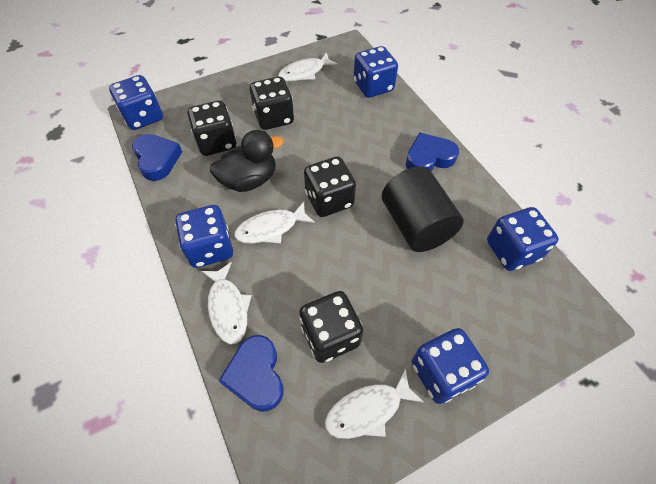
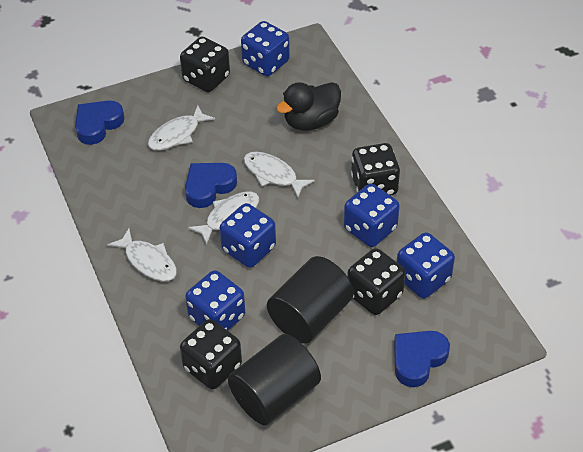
black cylinder: 1 -> 2

